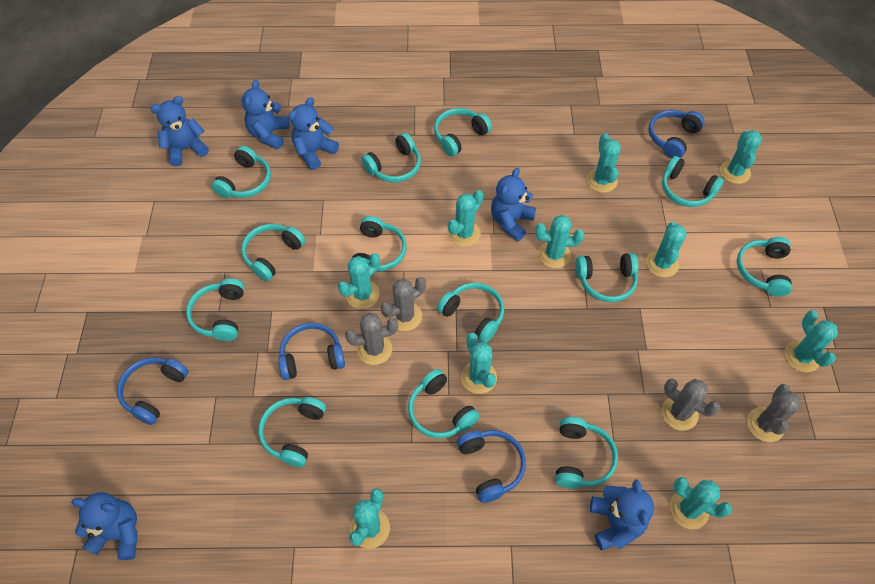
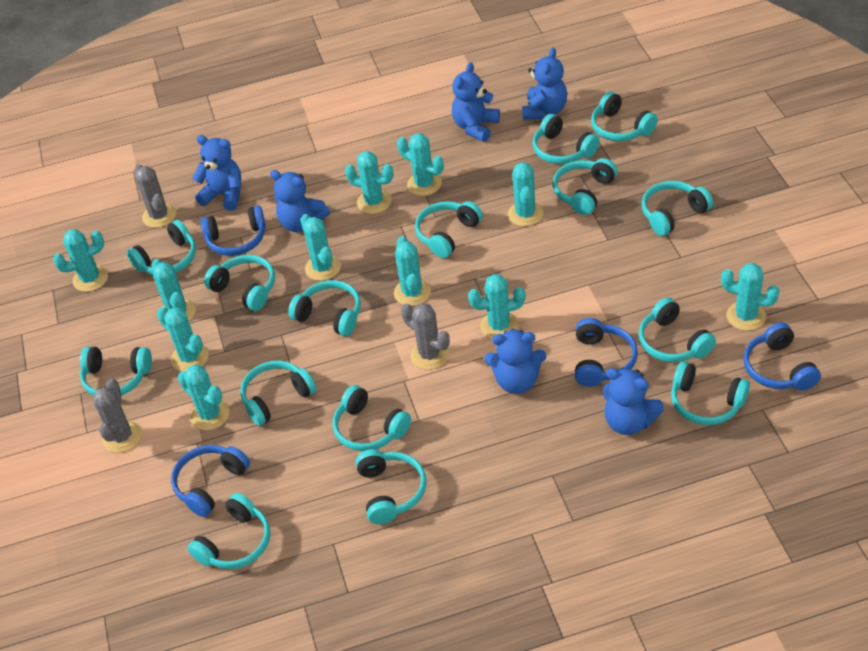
grey cactus: 4 -> 3
turquoise cactus: 10 -> 11
turquoise headphones: 13 -> 15

